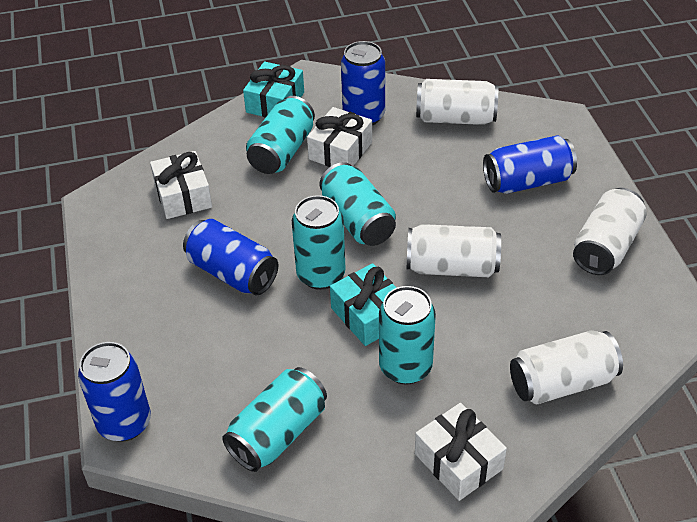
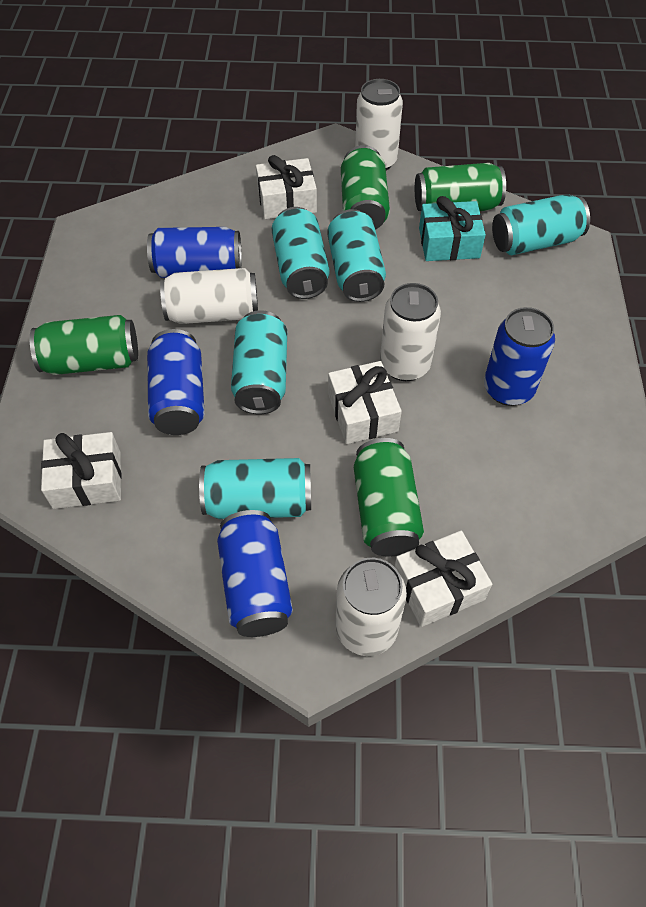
green can: 0 -> 4
turquoise gift: 2 -> 1
white gift: 3 -> 4

